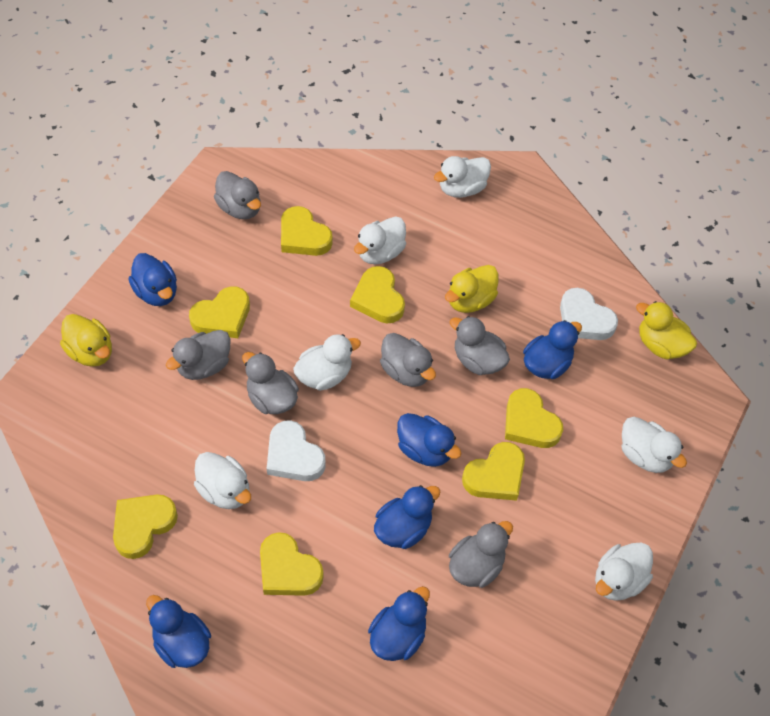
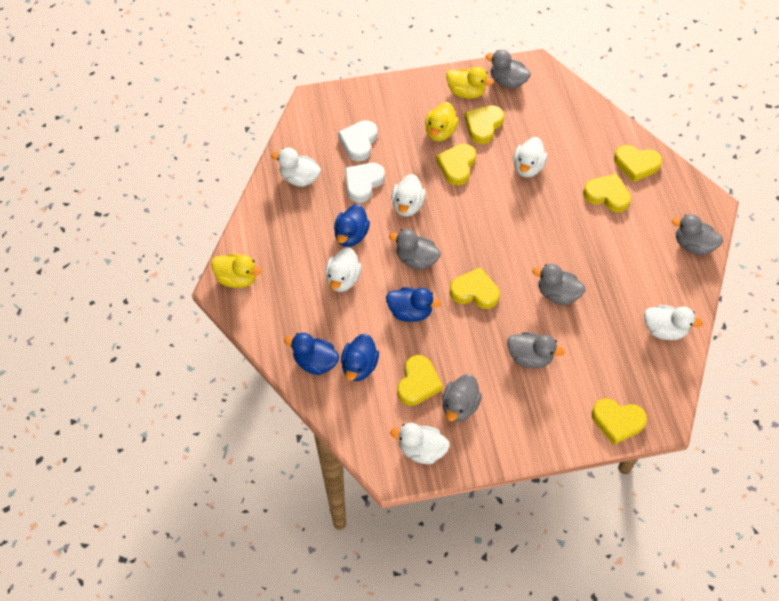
blue duck: 6 -> 4

